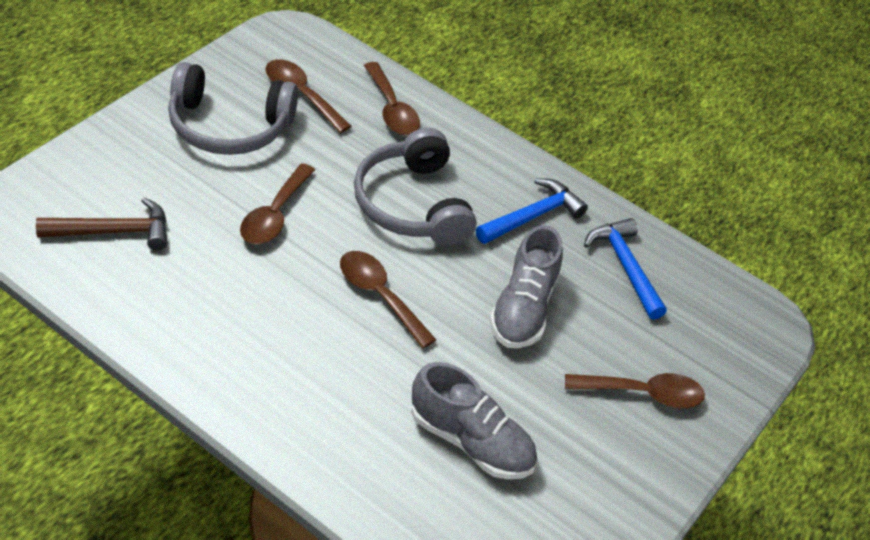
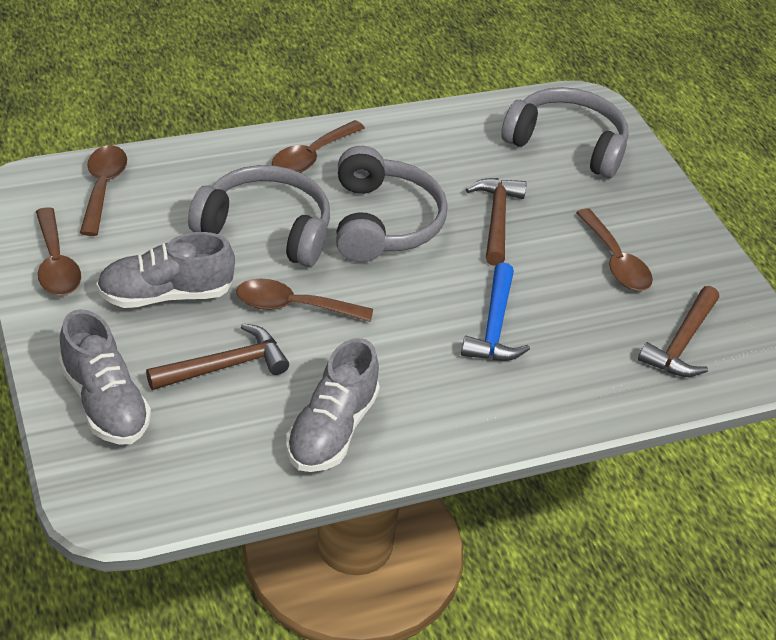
blue hammer: 2 -> 1
brown hammer: 1 -> 3
grey headphones: 2 -> 3
grey shoe: 2 -> 3

